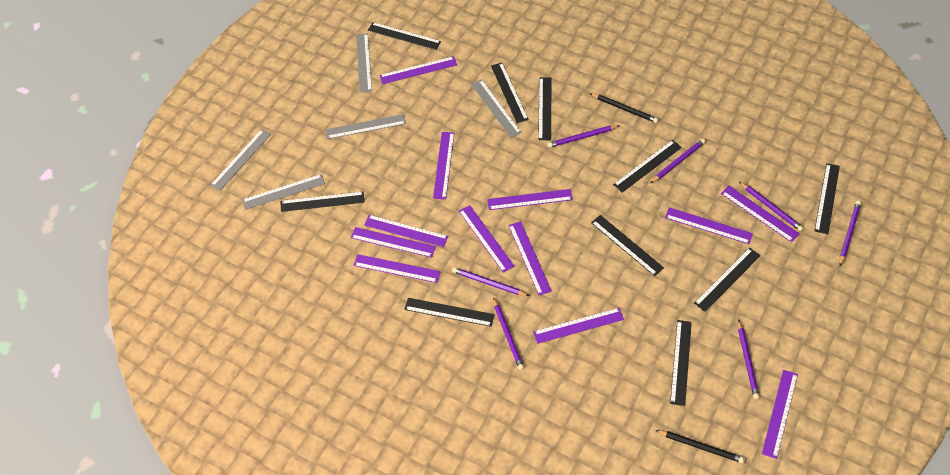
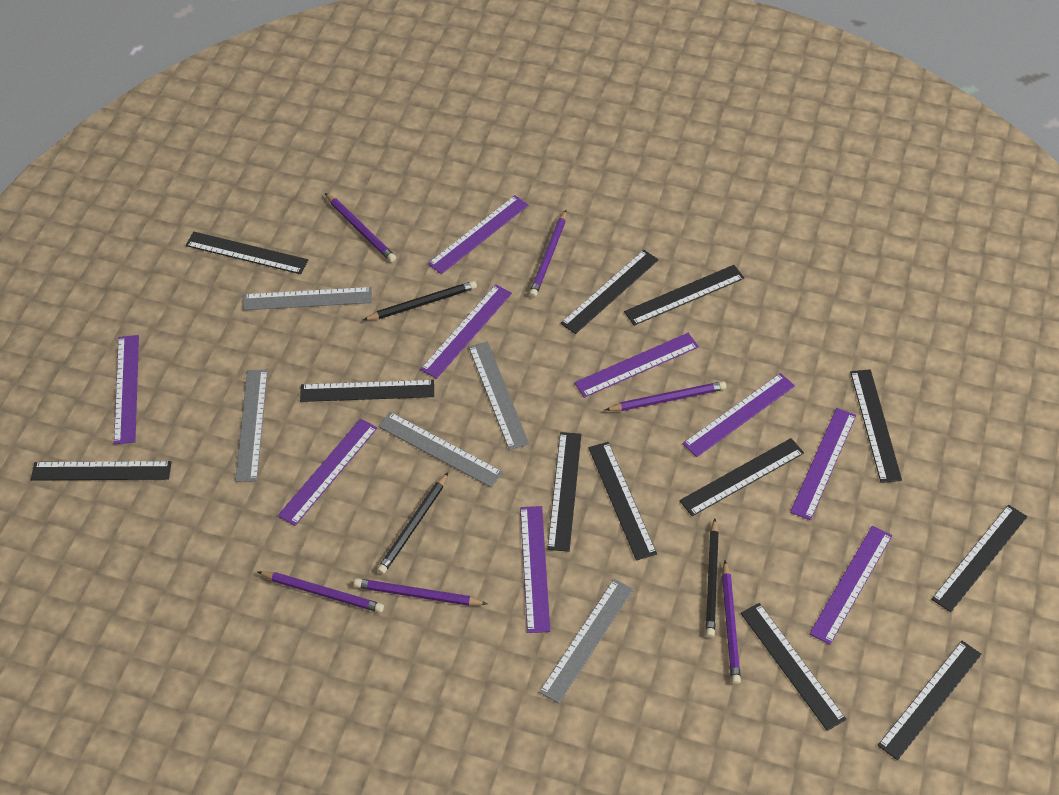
black pencil: 2 -> 3
black ruler: 10 -> 12
purple pencil: 7 -> 6
purple ruler: 12 -> 9

